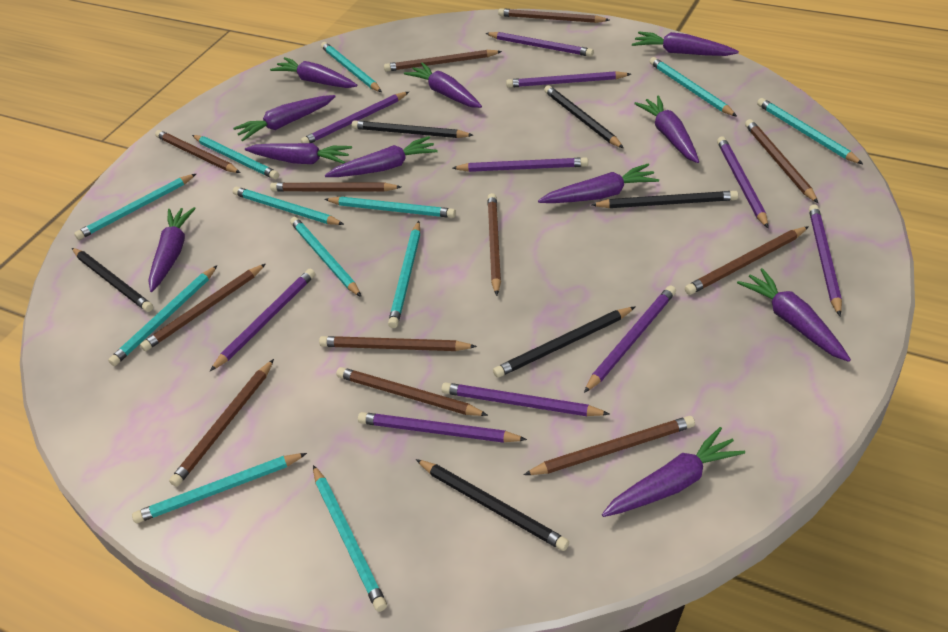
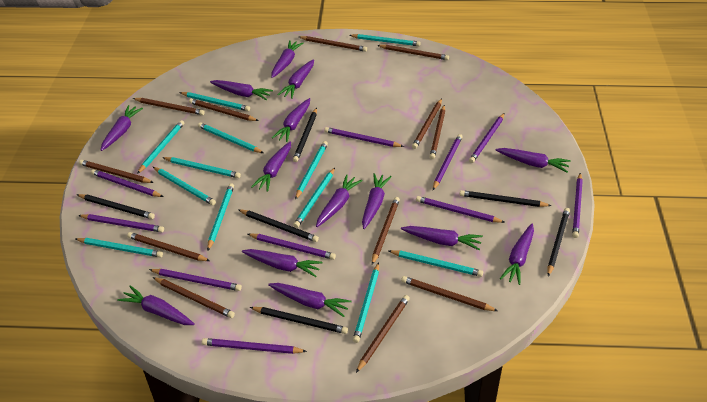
purple carrot: 11 -> 14

